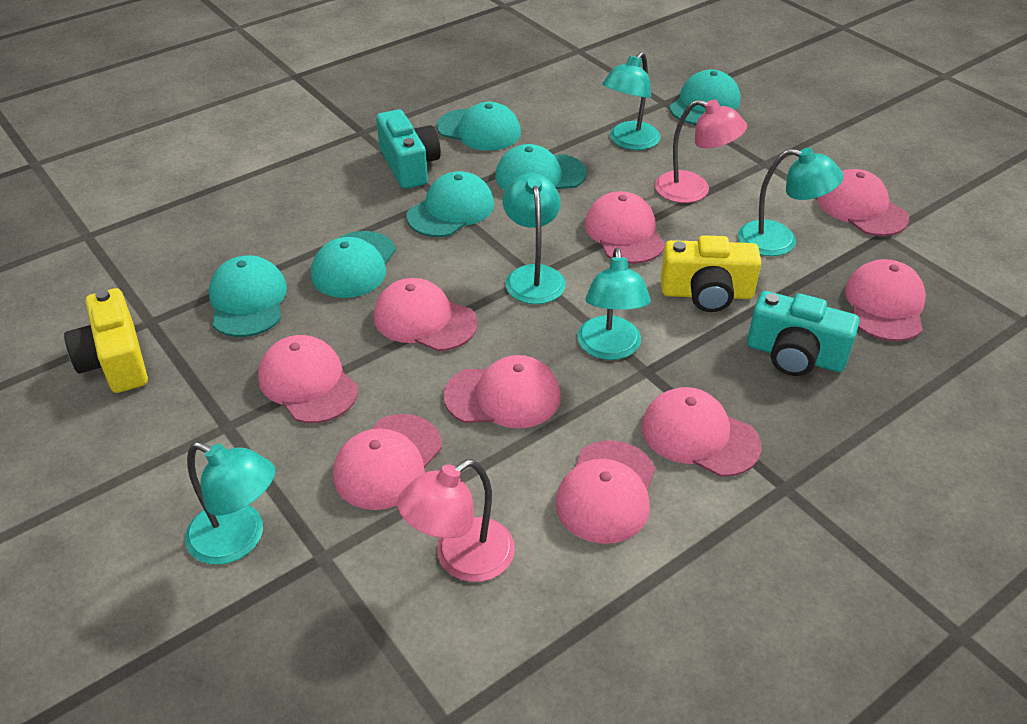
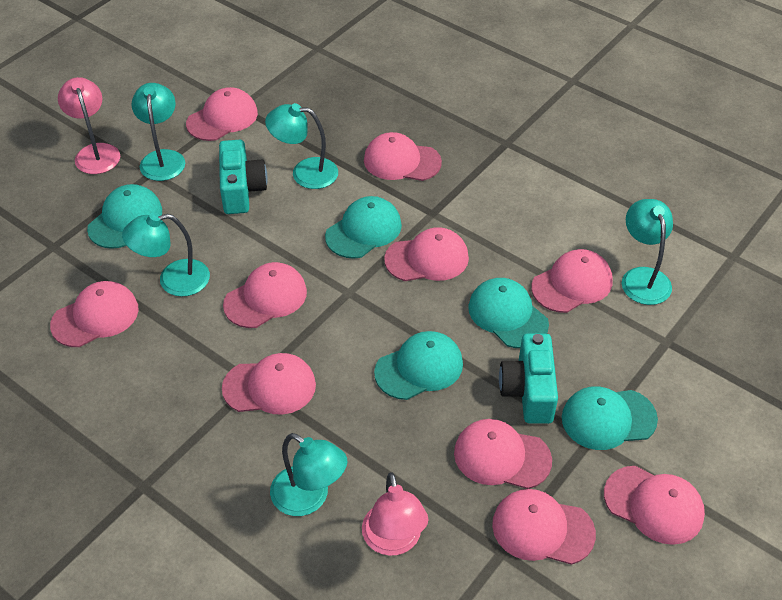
pink cap: 9 -> 10
turquoise cap: 6 -> 5
yellow camera: 2 -> 0

